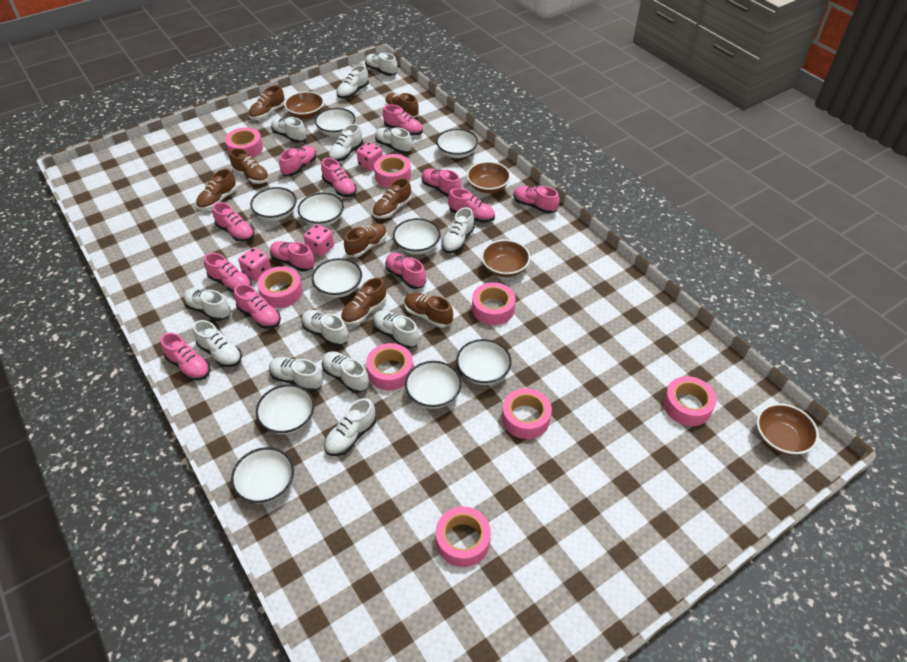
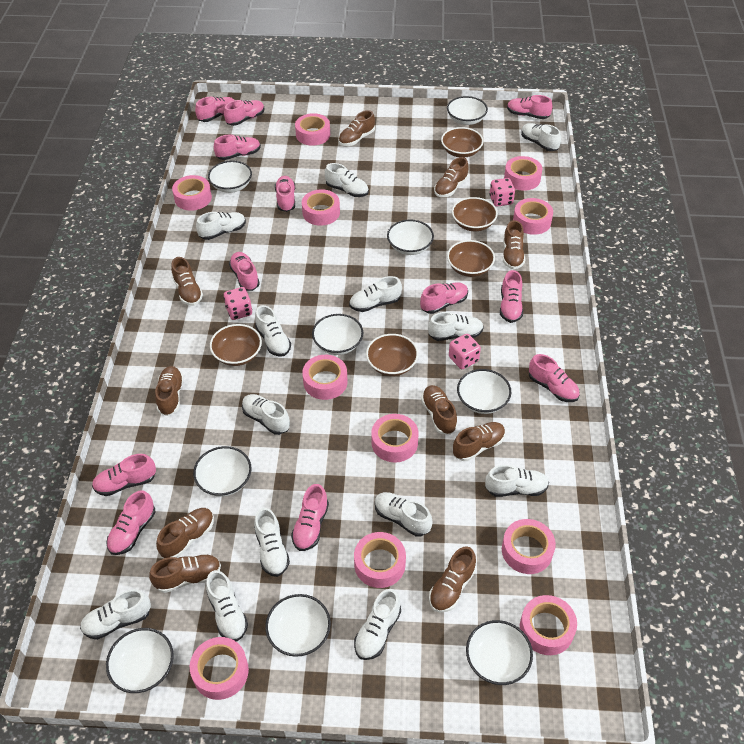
brown bowl: 4 -> 5
brown shoe: 8 -> 10
pink tape: 8 -> 11
white bowl: 10 -> 9

